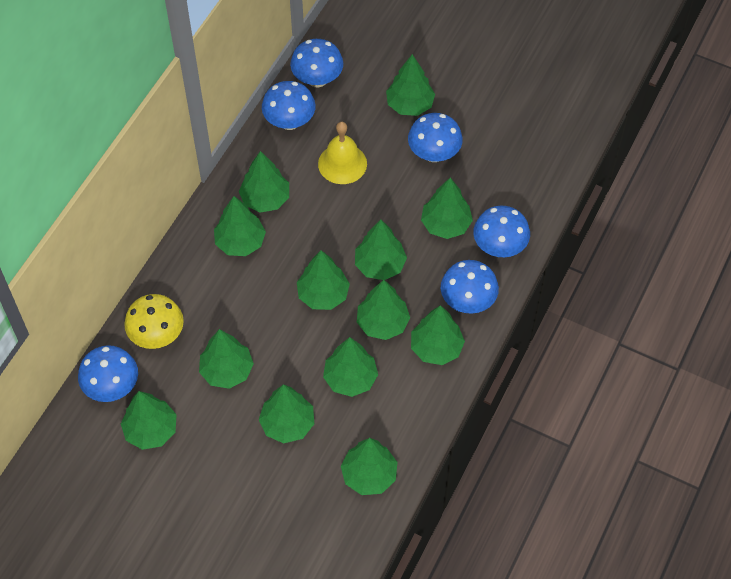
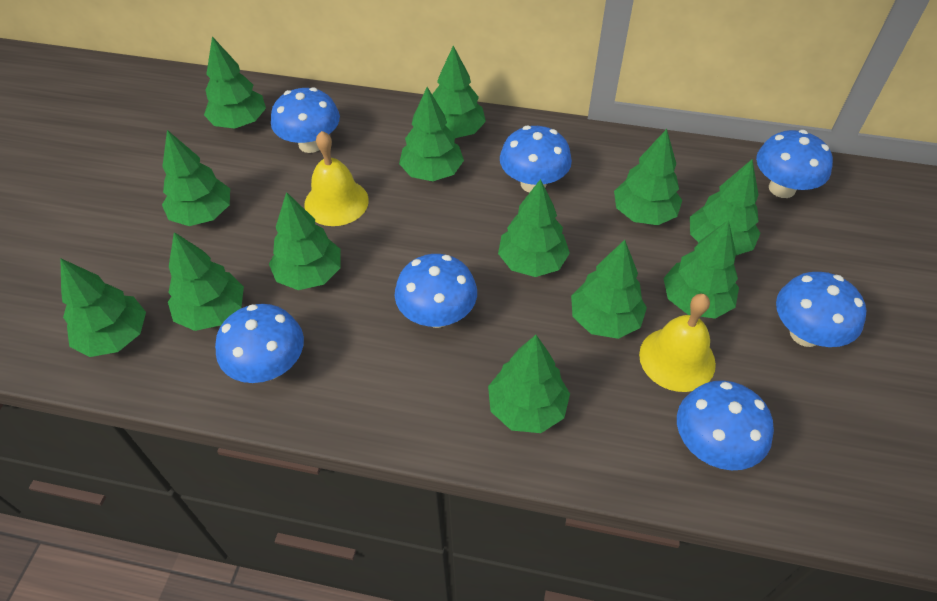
blue mushroom: 6 -> 7
yellow bell: 1 -> 2
yellow mushroom: 1 -> 0

